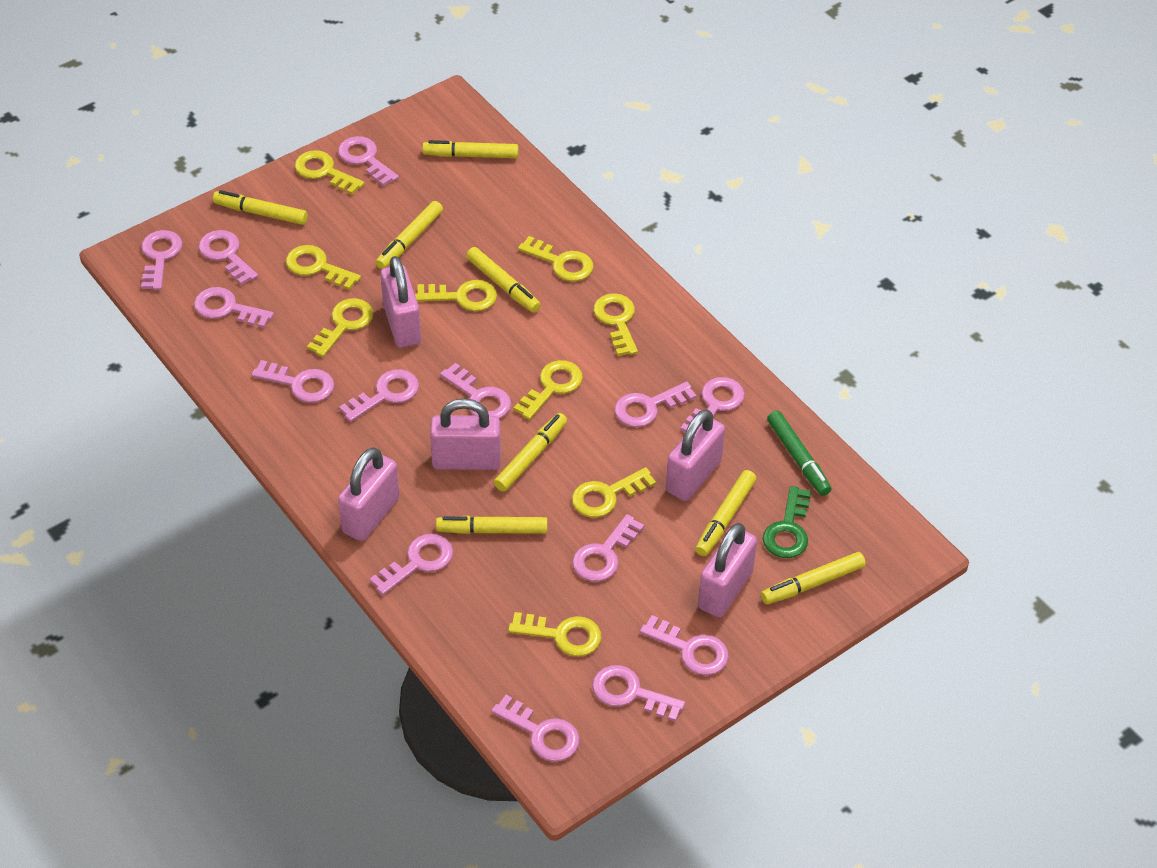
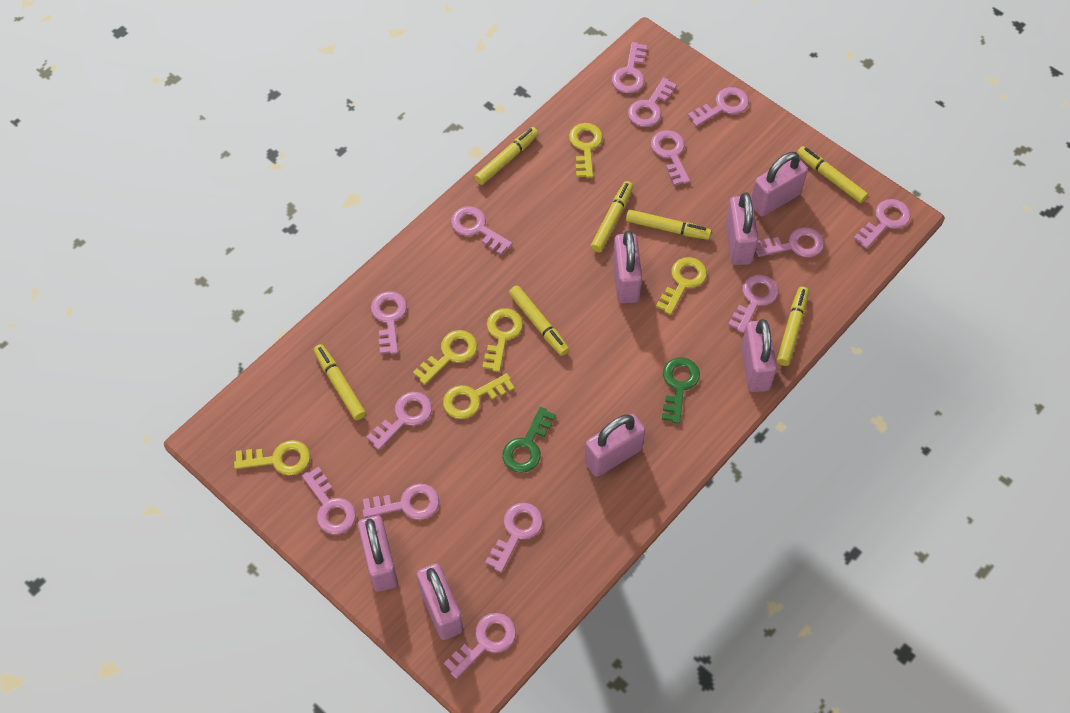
green key: 1 -> 2
green marker: 1 -> 0
pink padlock: 5 -> 7
yellow key: 9 -> 6
yellow marker: 8 -> 7

